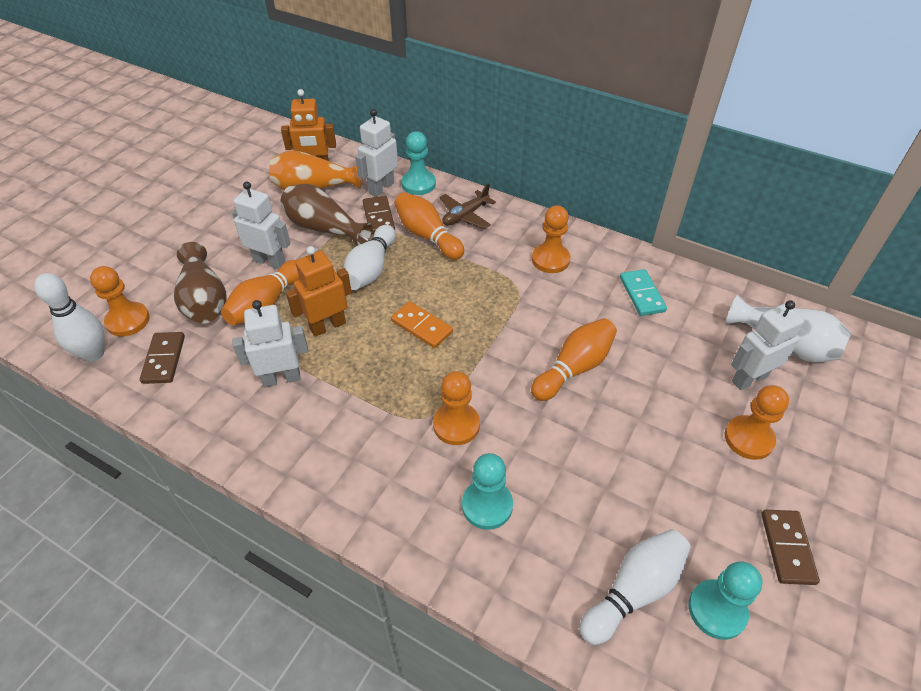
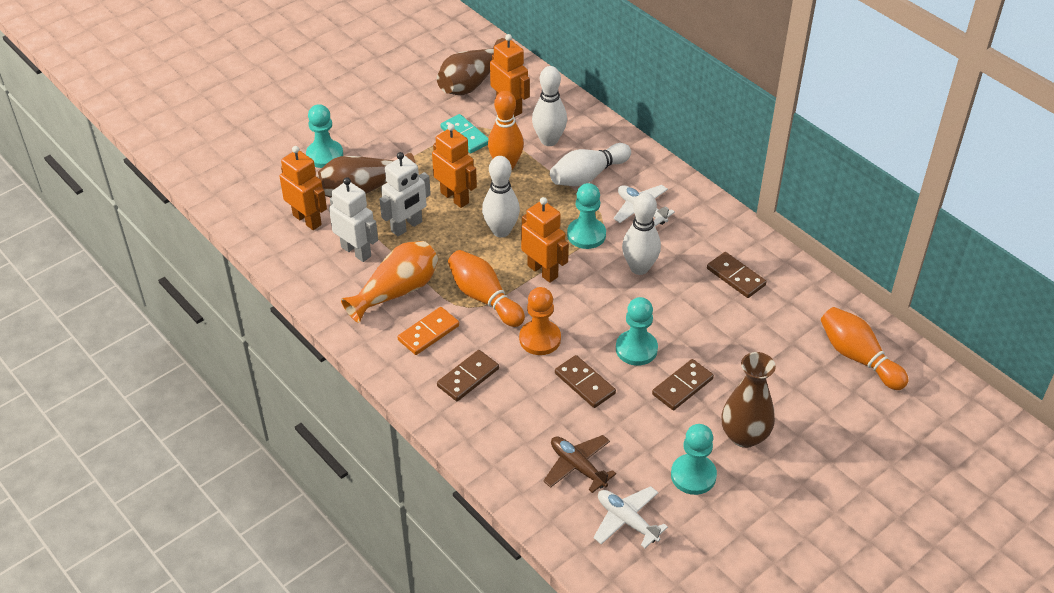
brown domino: 3 -> 4
brown vase: 2 -> 3
orange pawn: 4 -> 1
orange robot: 2 -> 4
turquoise pawn: 3 -> 4
white bowling pin: 3 -> 4
white plane: 0 -> 2
white robot: 4 -> 2
white vase: 1 -> 0

